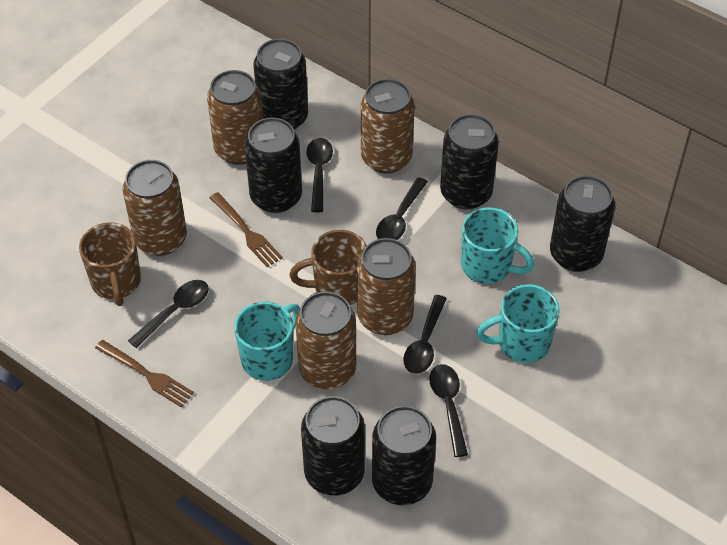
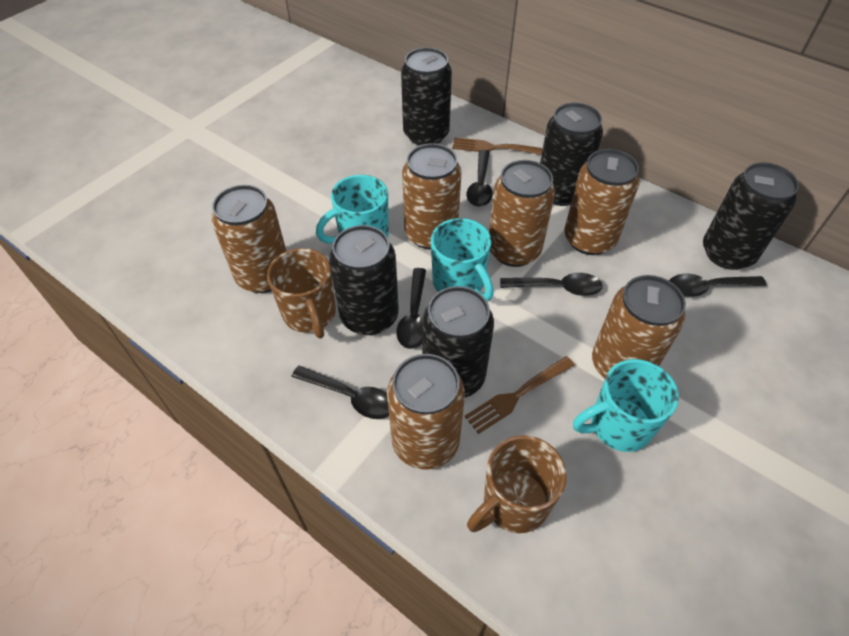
black can: 6 -> 5
brown can: 5 -> 6

